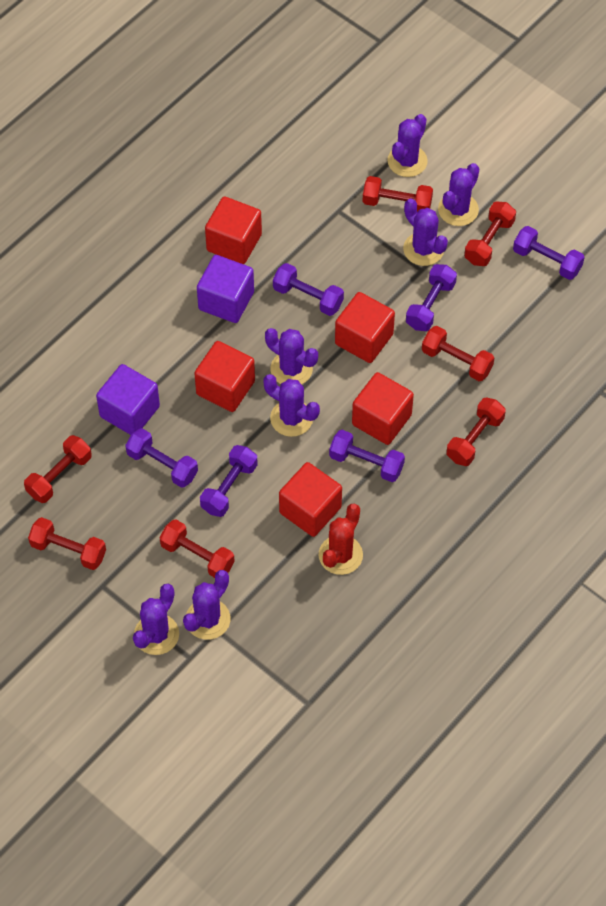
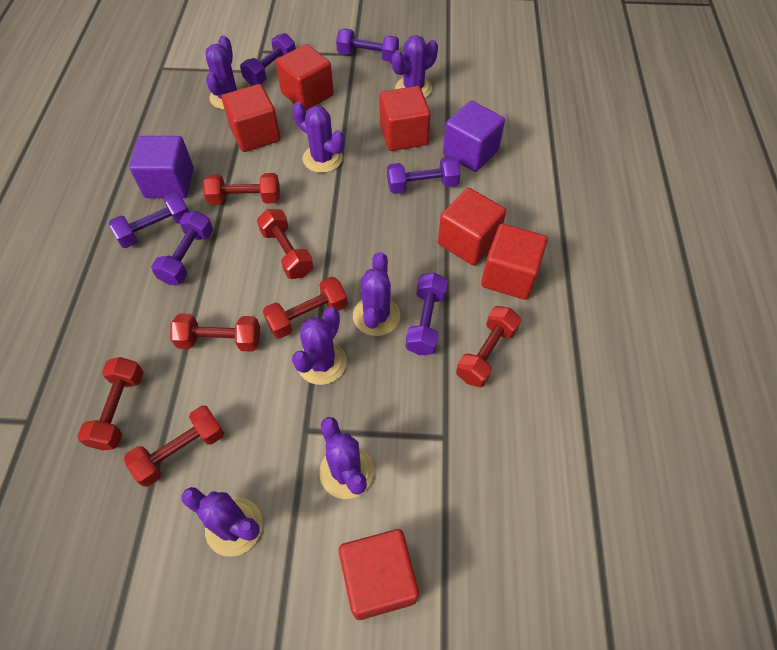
red cactus: 1 -> 0
red cube: 5 -> 6

